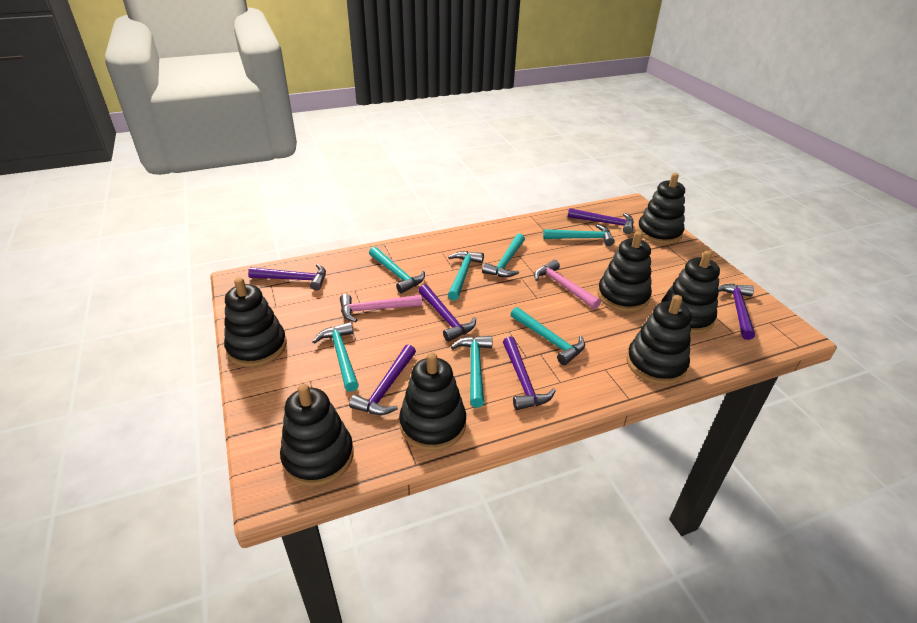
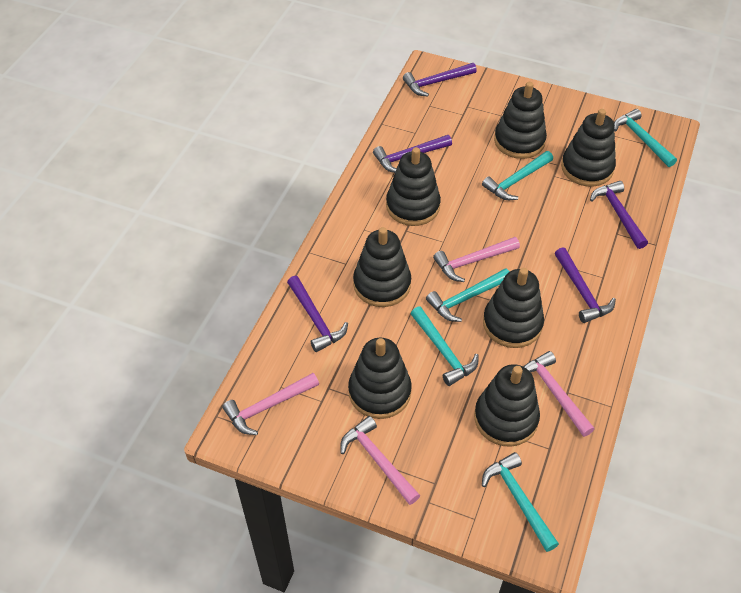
pink hammer: 2 -> 4
purple hammer: 6 -> 5
turquoise hammer: 7 -> 5

